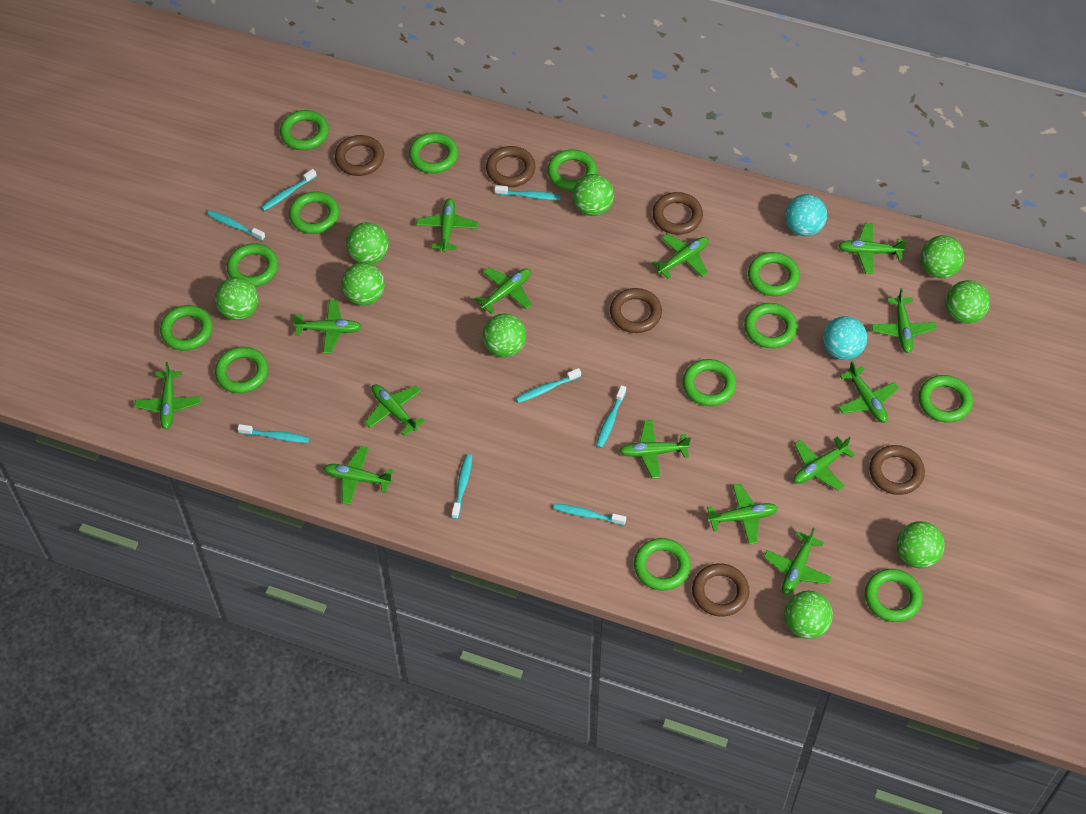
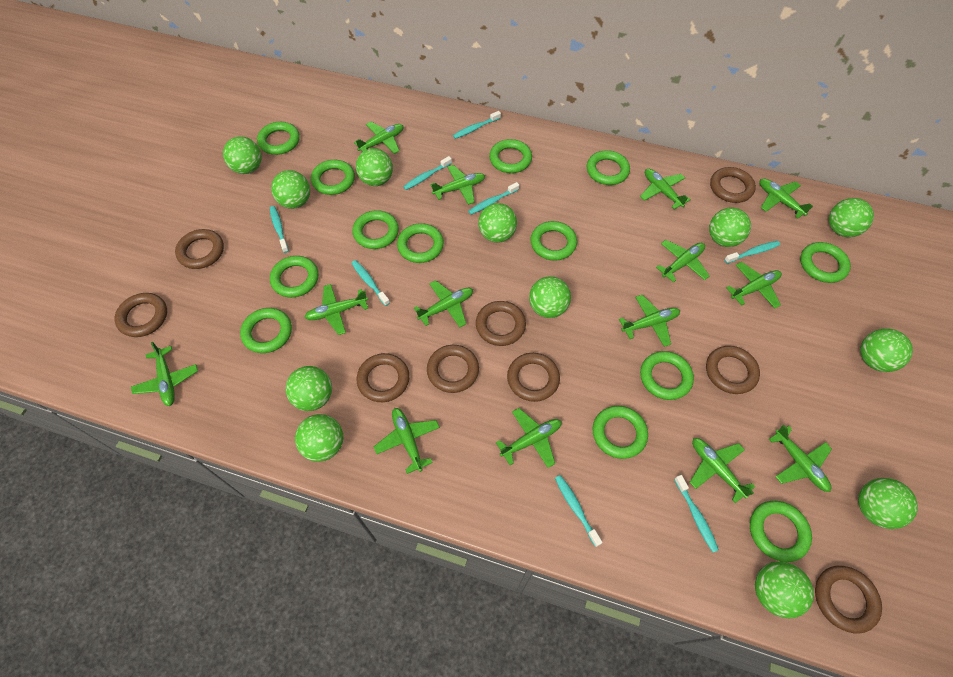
brown ring: 6 -> 9
green ball: 9 -> 12
turquoise ball: 2 -> 0

